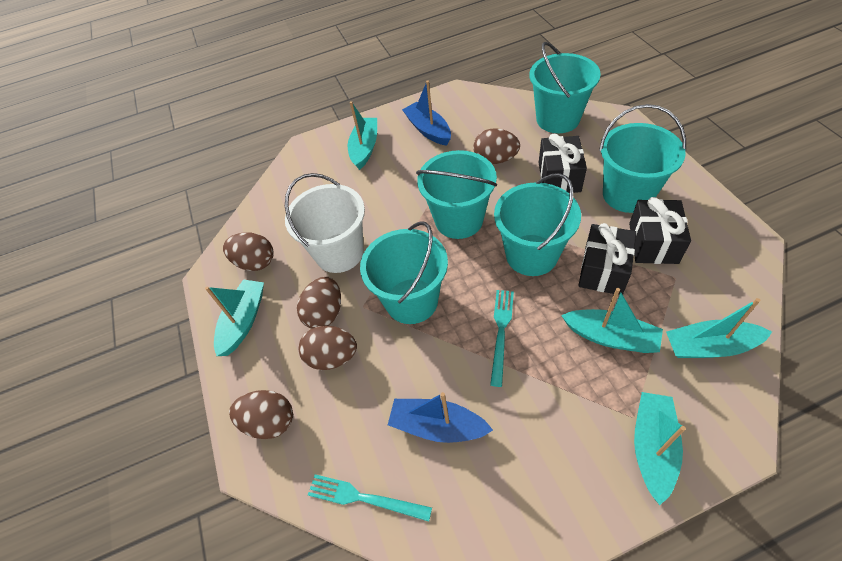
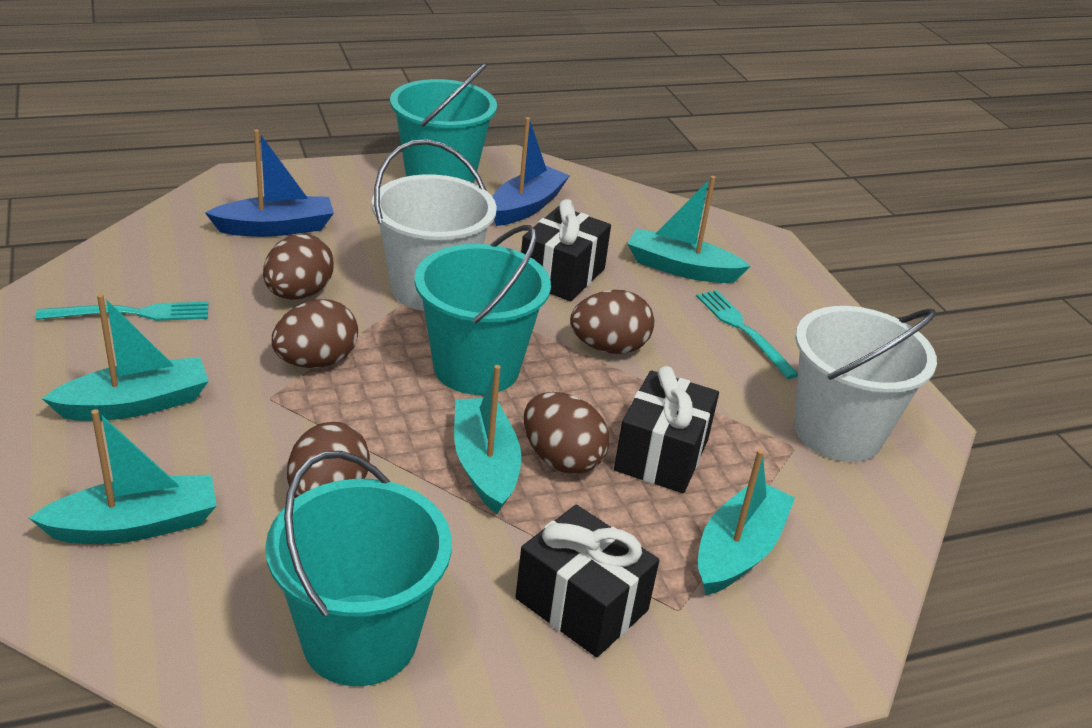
turquoise bucket: 5 -> 3
white bucket: 1 -> 2

